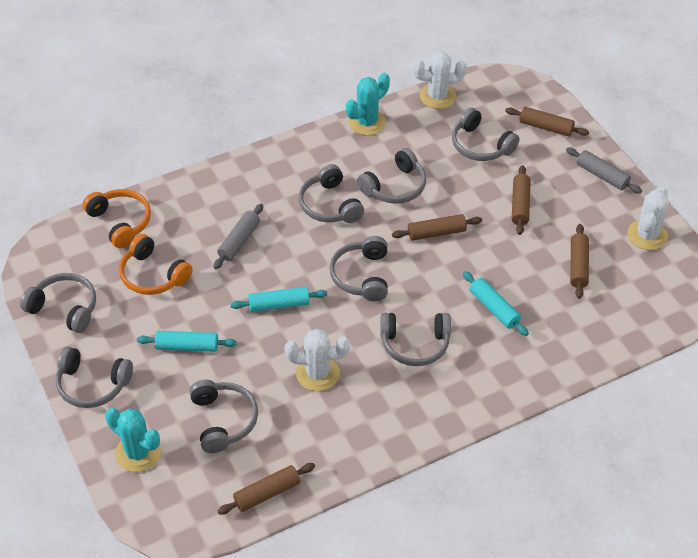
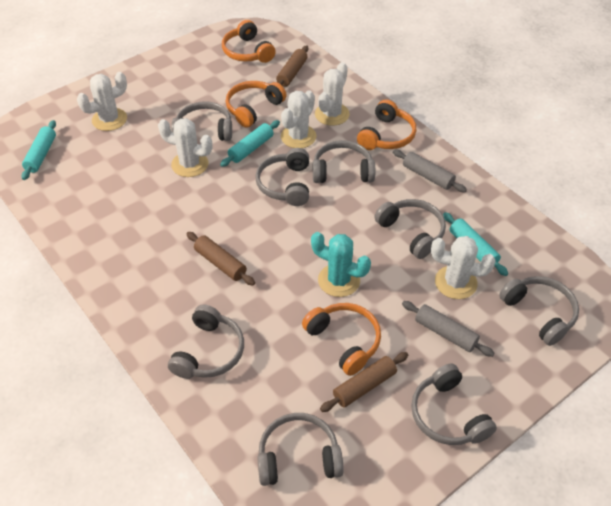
brown rolling pin: 5 -> 3
orange headphones: 2 -> 4
turquoise cactus: 2 -> 1
white cactus: 3 -> 5

